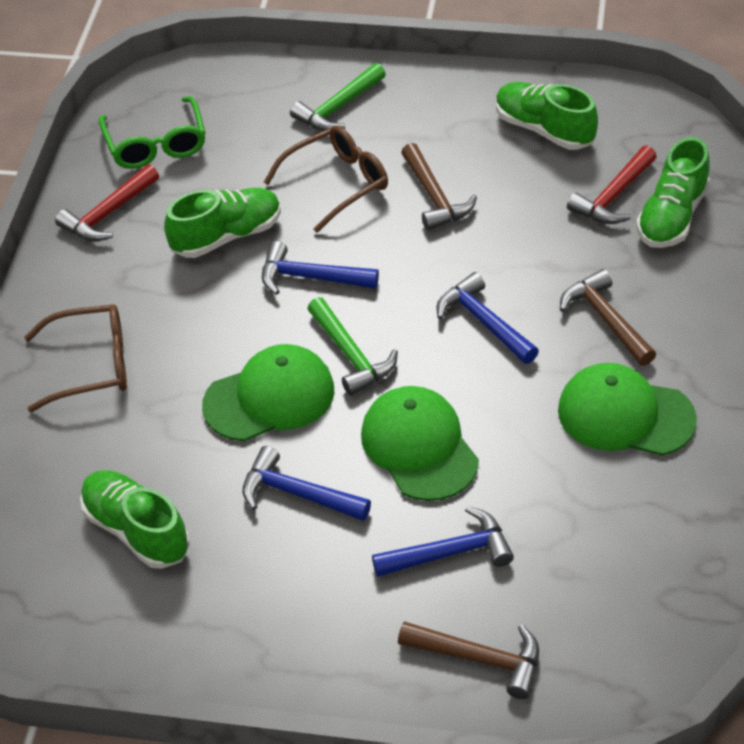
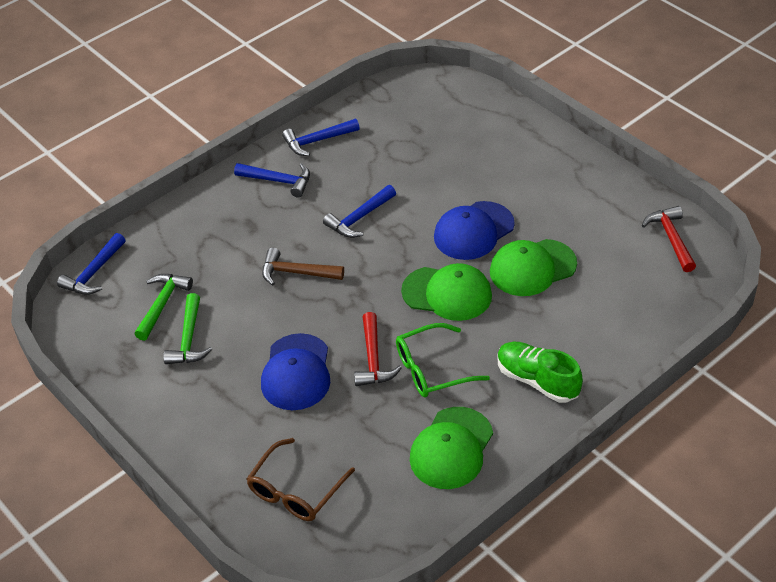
blue cap: 0 -> 2
brown glasses: 2 -> 1
brown hammer: 3 -> 1
green shoe: 4 -> 1

